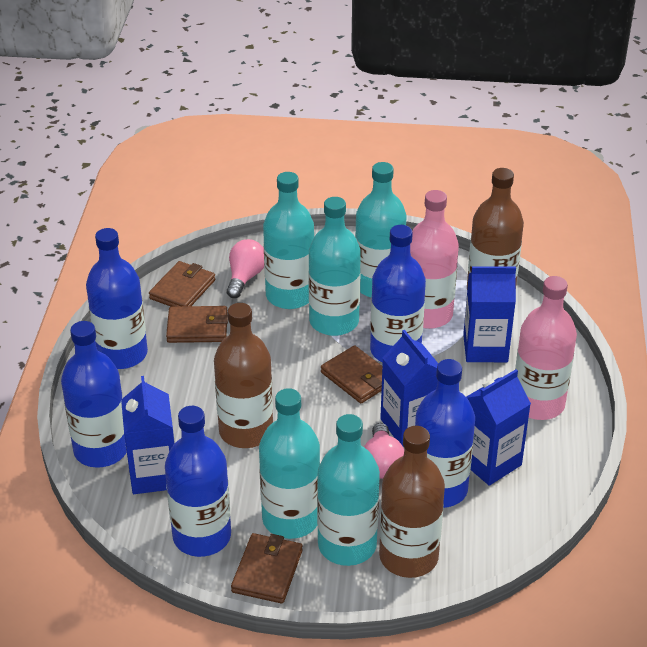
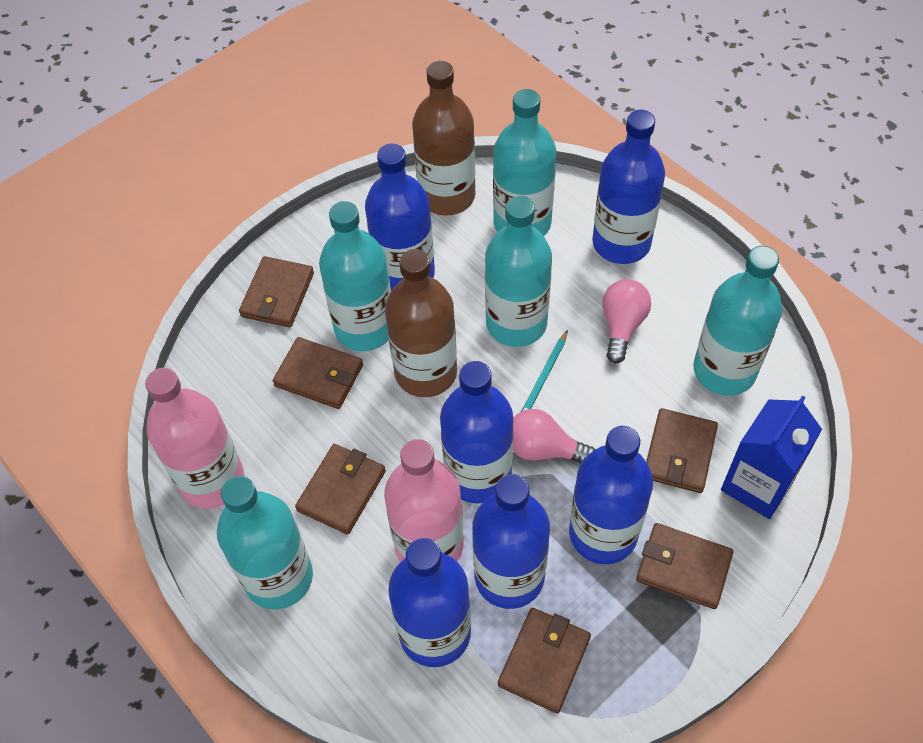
blue bottle: 5 -> 6
blue carton: 4 -> 1
brown bottle: 3 -> 2
brown wallet: 4 -> 6
turquoise pencil: 0 -> 1

